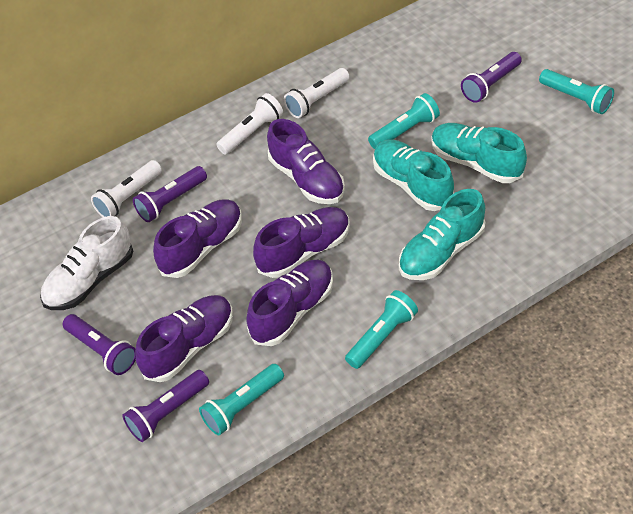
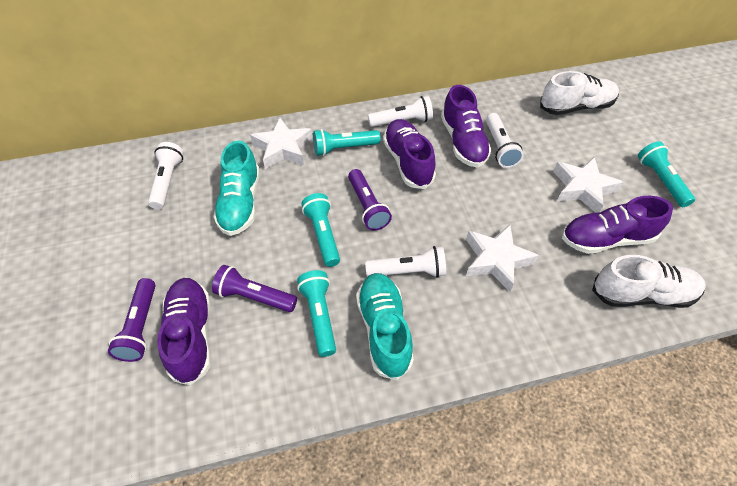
purple flashlight: 4 -> 3
purple shoe: 5 -> 4
turquoise shoe: 3 -> 2
white flashlight: 3 -> 4
white shoe: 1 -> 2
white star: 0 -> 3

